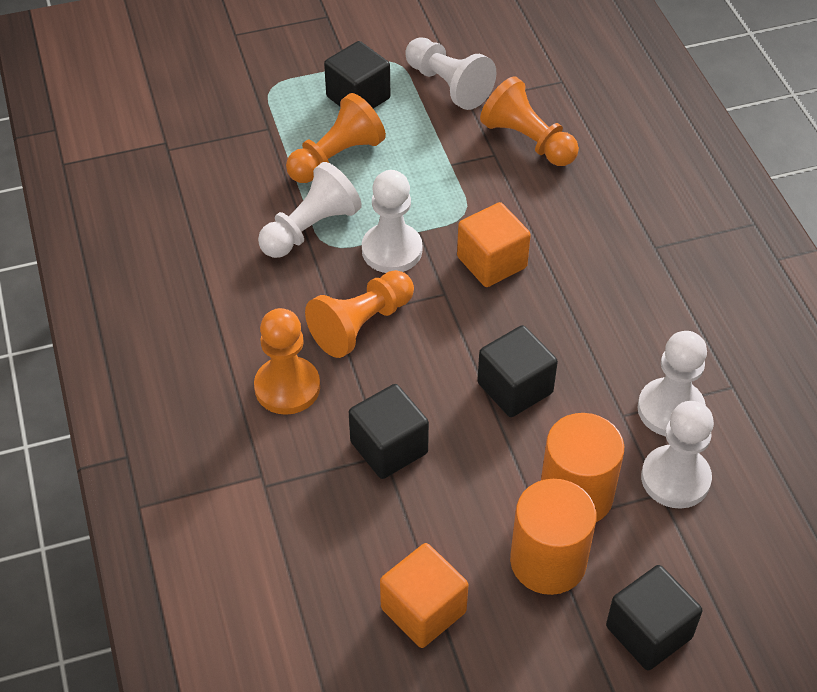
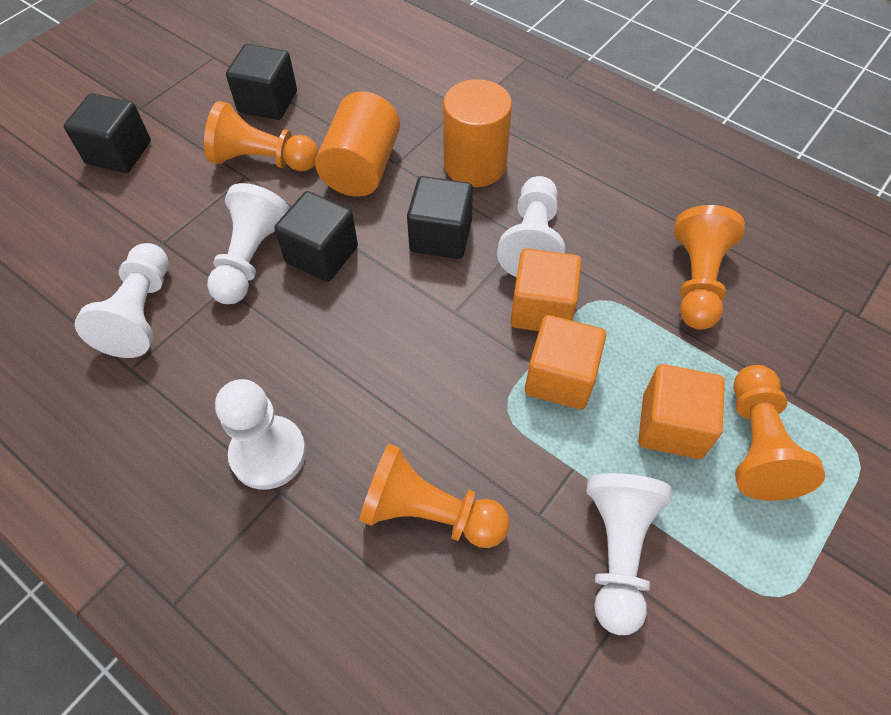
orange cube: 2 -> 3

